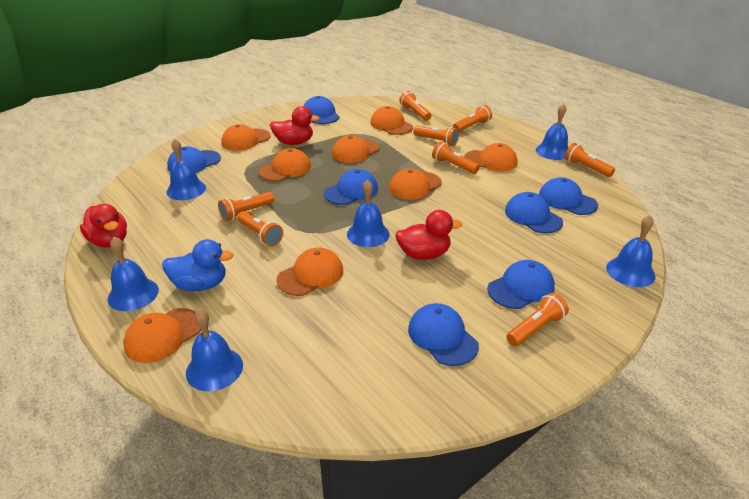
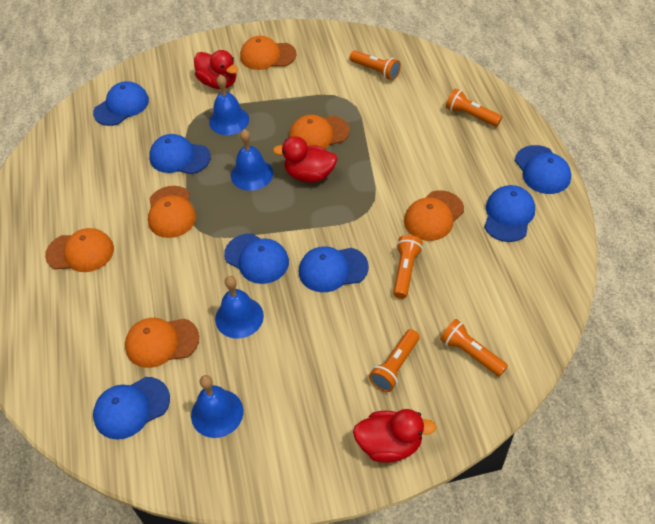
blue bell: 6 -> 4
blue duck: 1 -> 0
orange cap: 8 -> 6
orange flashlight: 8 -> 5

